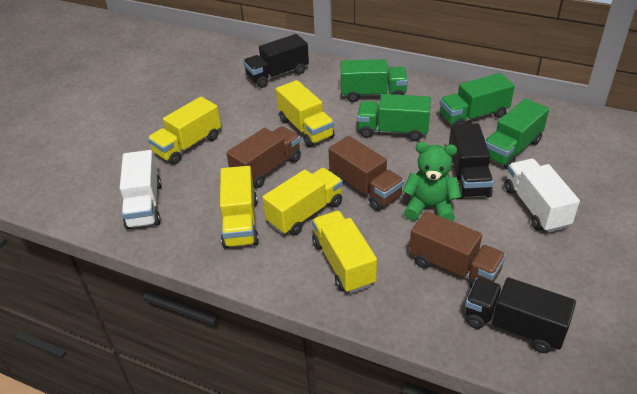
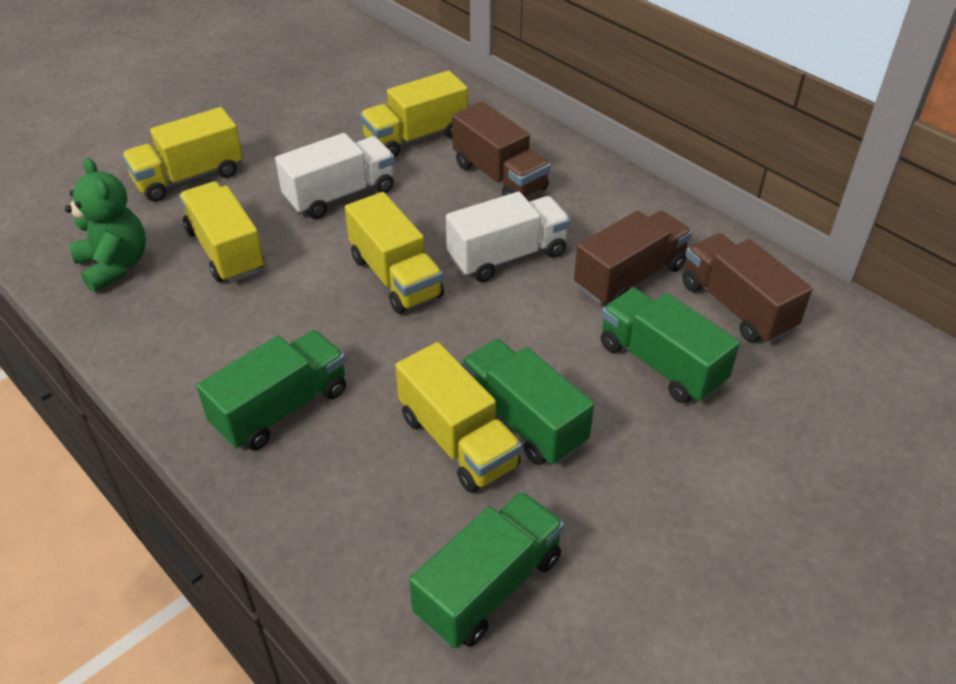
black truck: 3 -> 0

